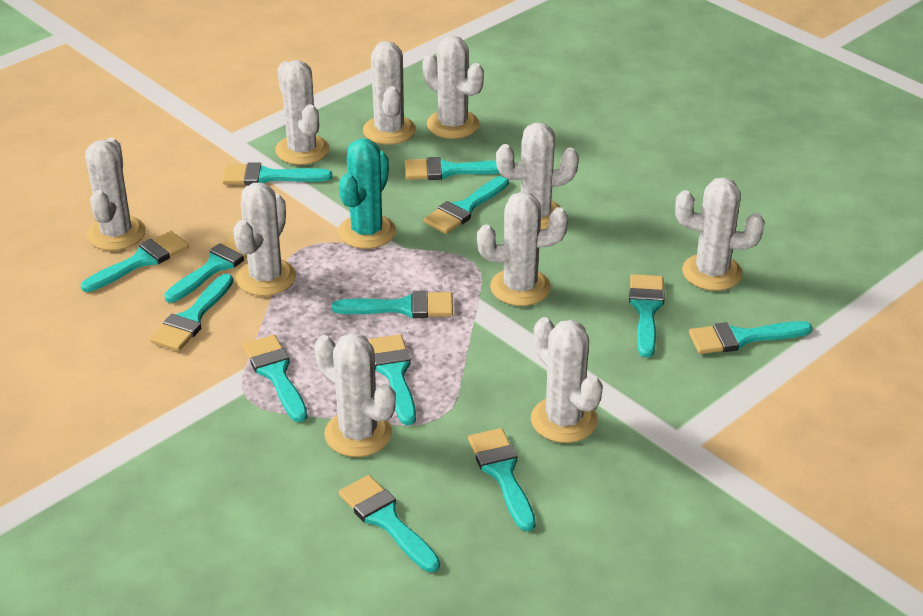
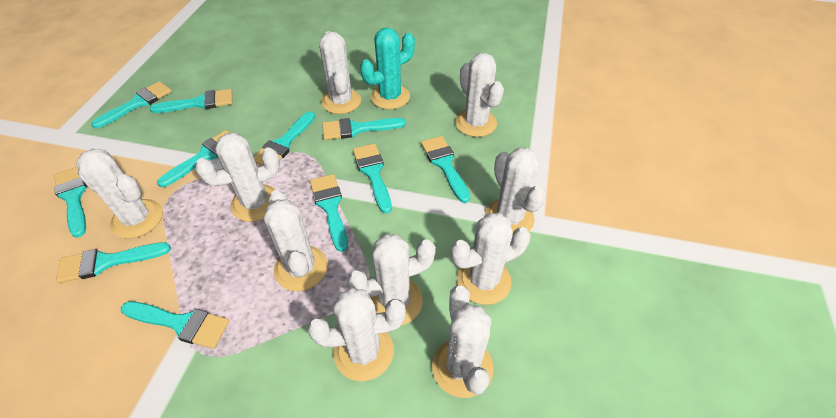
turquoise brush: 13 -> 11

